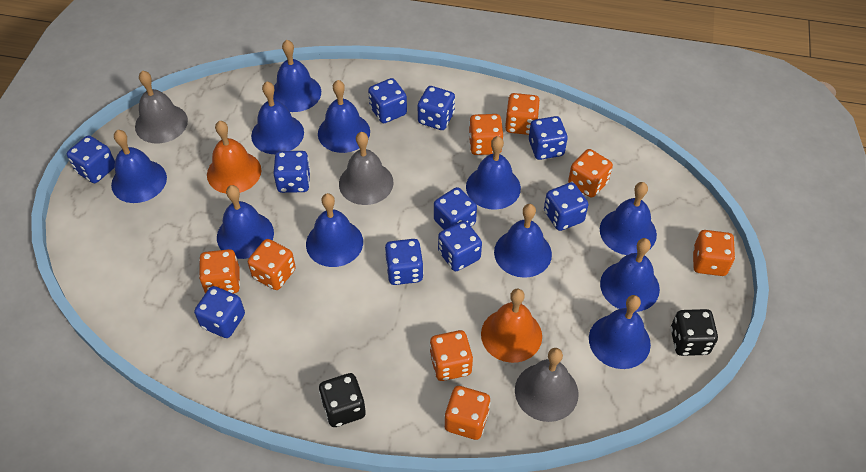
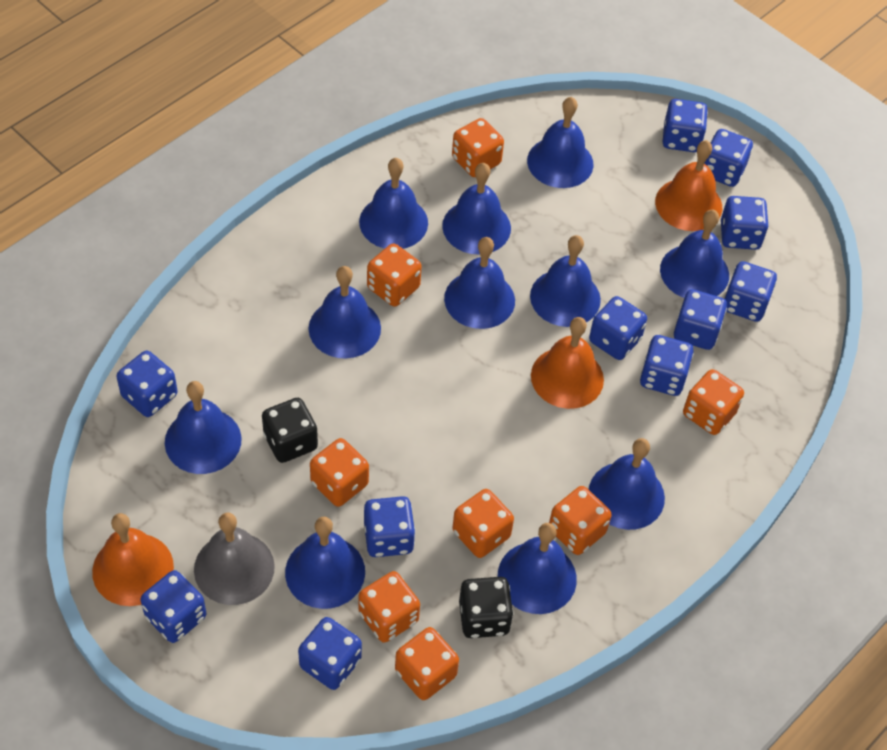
blue dice: 10 -> 11
grey bell: 3 -> 1
orange bell: 2 -> 3

